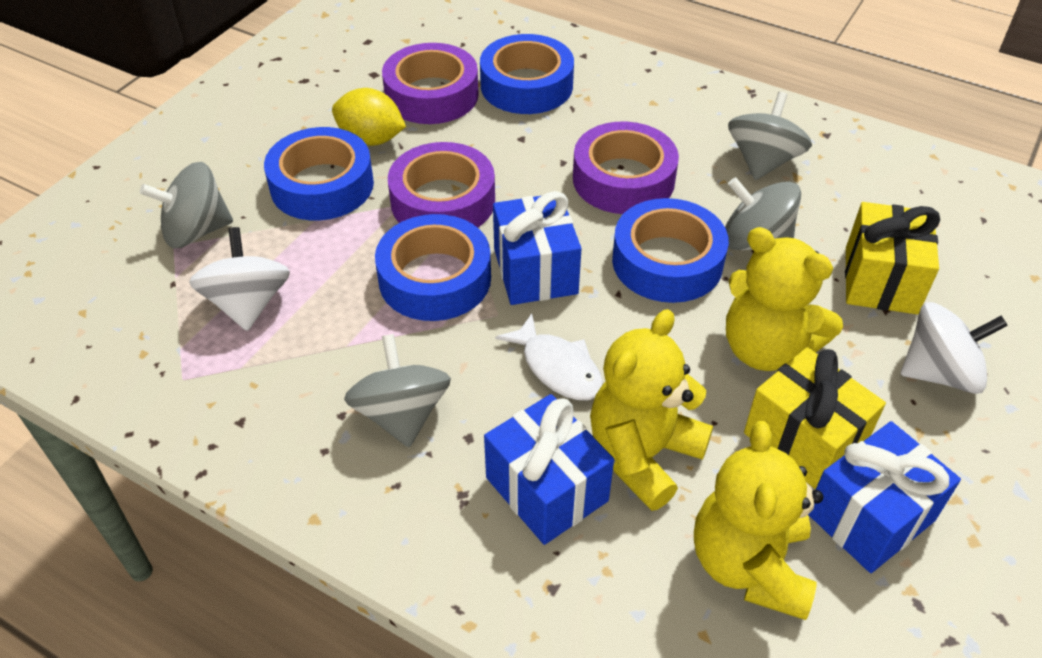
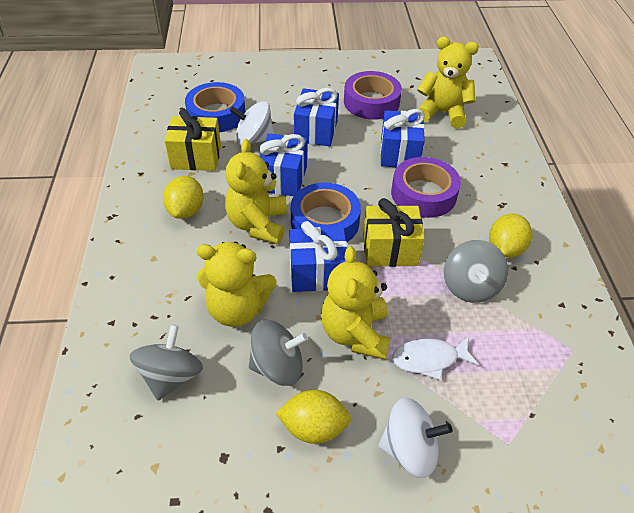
blue gift: 3 -> 4
blue tape: 4 -> 2
grey spinning top: 4 -> 3
purple tape: 3 -> 2
yellow lemon: 1 -> 3
yellow teddy bear: 3 -> 4

